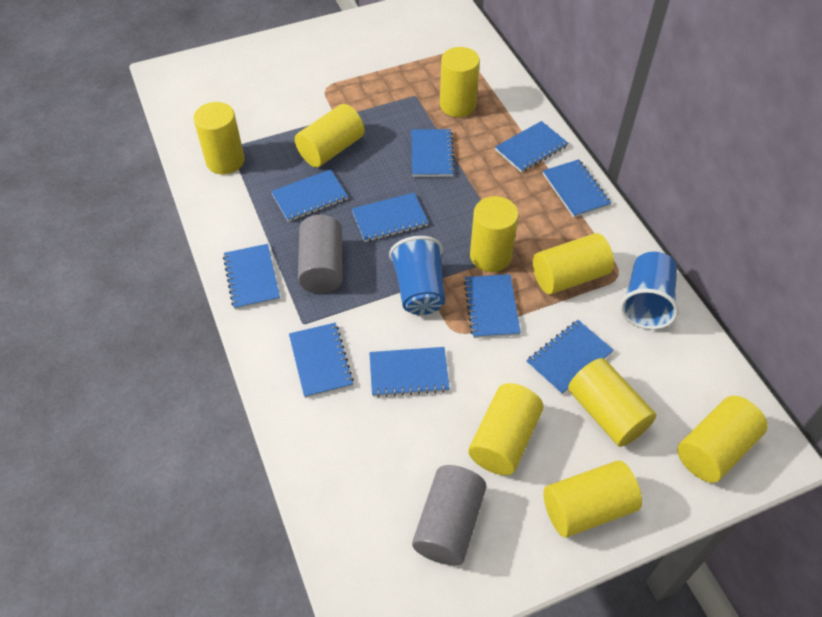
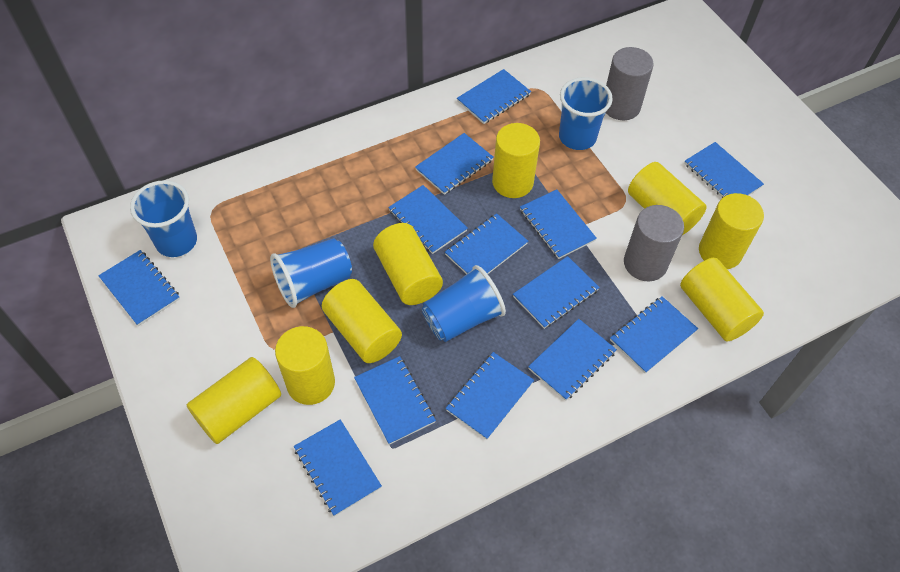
blue cup: 2 -> 4
blue notebook: 10 -> 13
yellow cylinder: 9 -> 8

